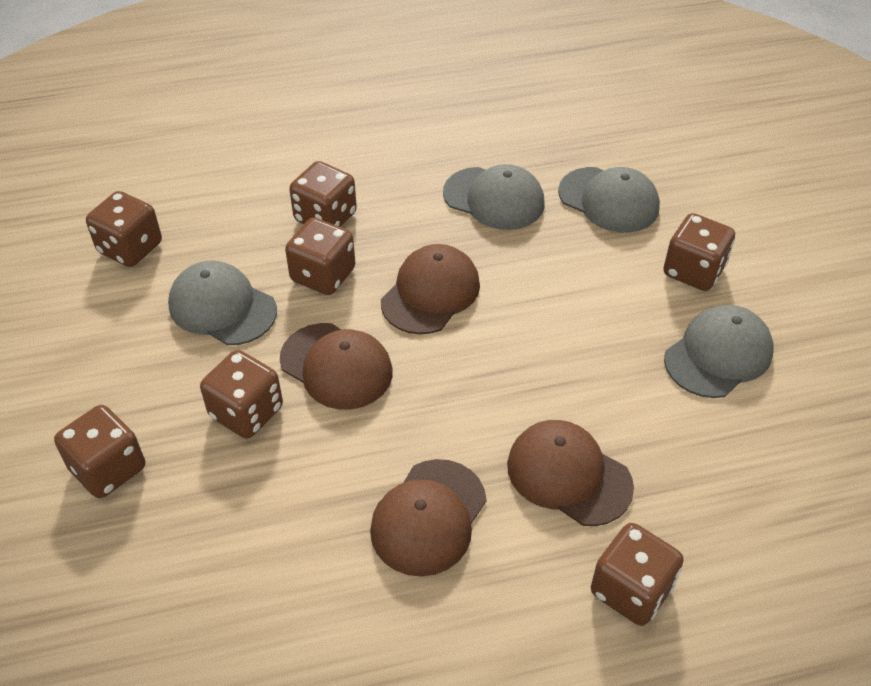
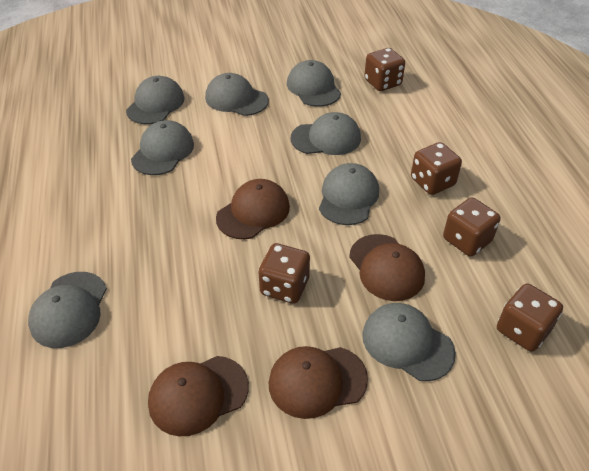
brown dice: 7 -> 5
grey cap: 4 -> 8

